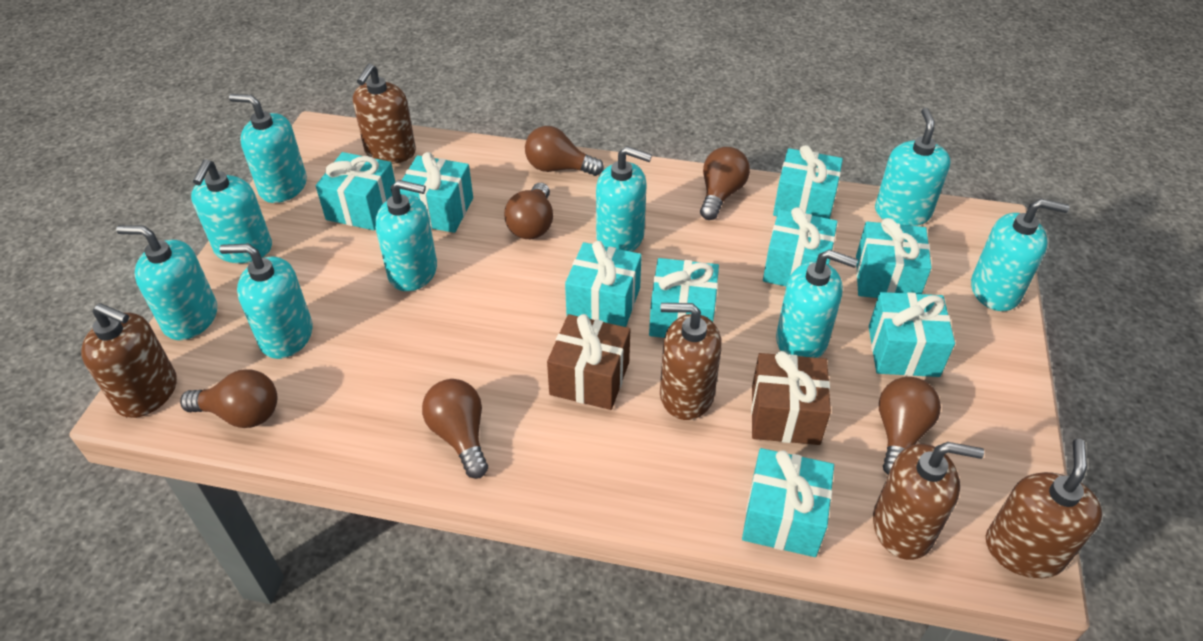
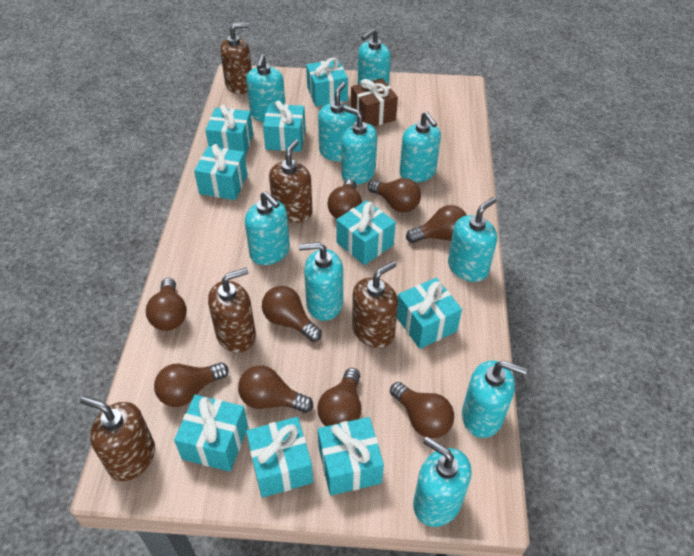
brown gift: 2 -> 1
brown light bulb: 6 -> 9
turquoise soap dispenser: 9 -> 10

